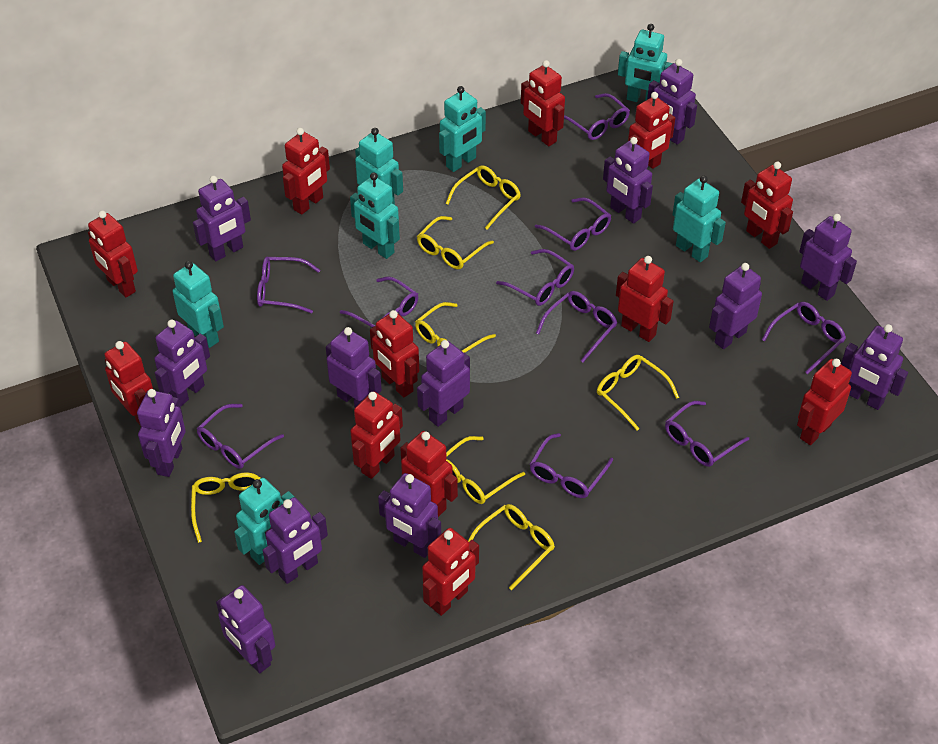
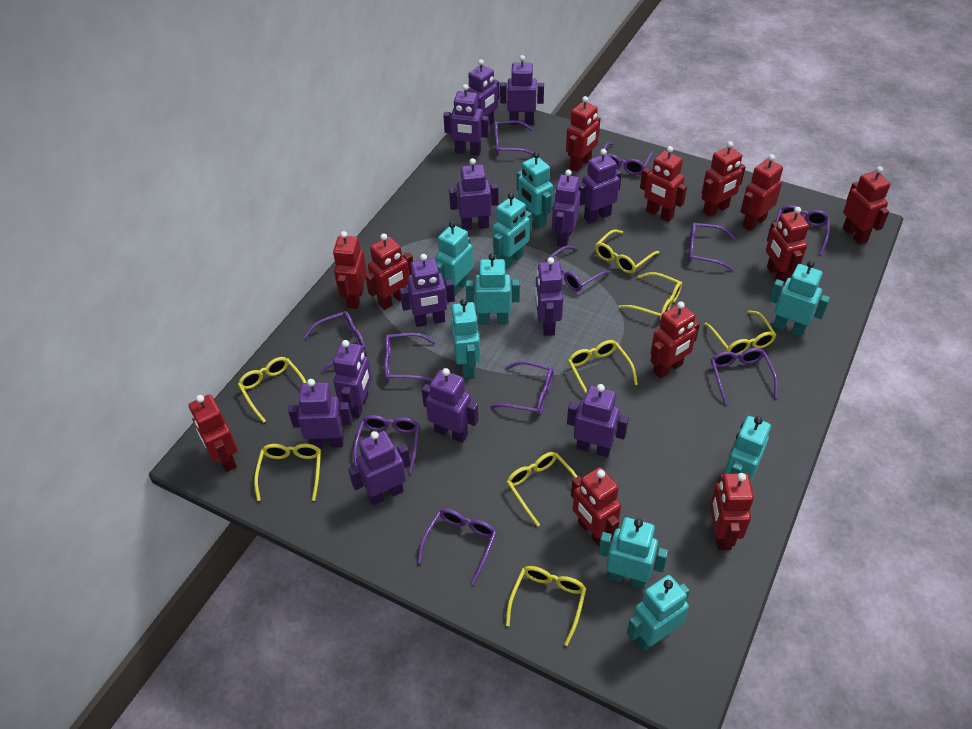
purple glasses: 10 -> 11
turquoise robot: 7 -> 9
yellow glasses: 7 -> 8

